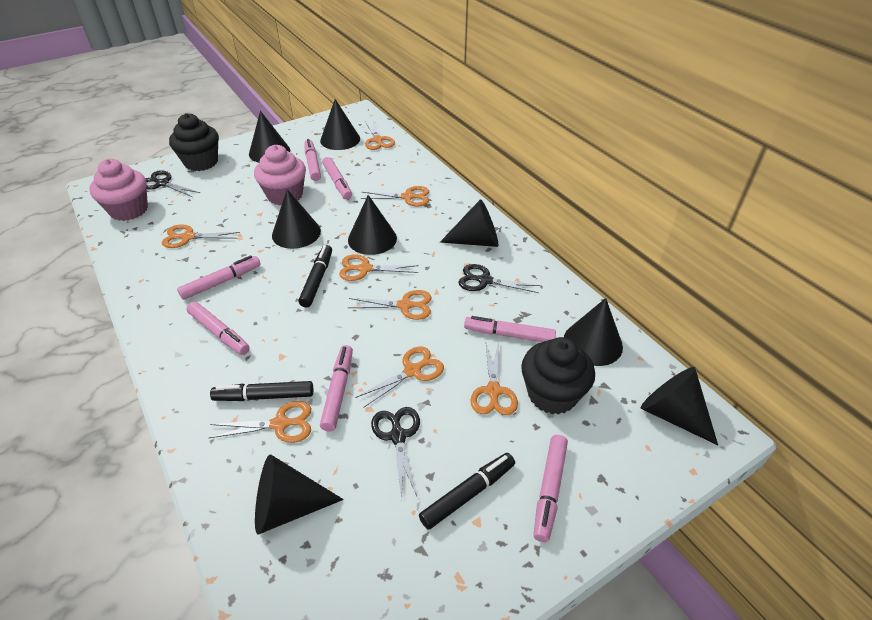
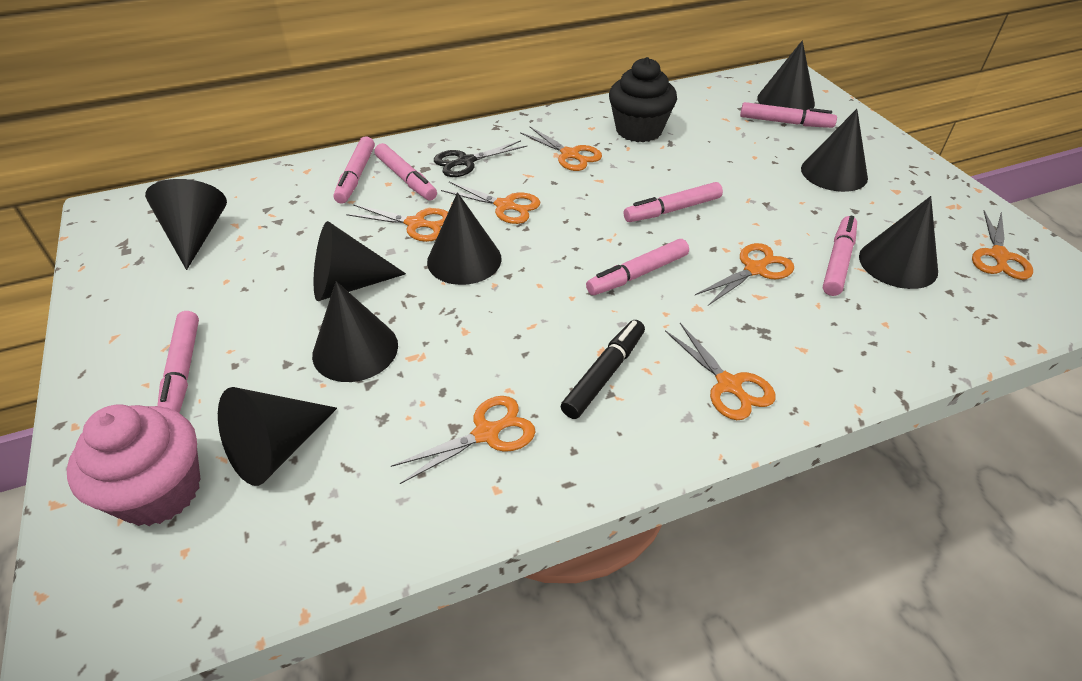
black cupcake: 2 -> 1
black marker: 3 -> 1
black scissors: 3 -> 1
orange scissors: 8 -> 7
pink cupcake: 2 -> 1

